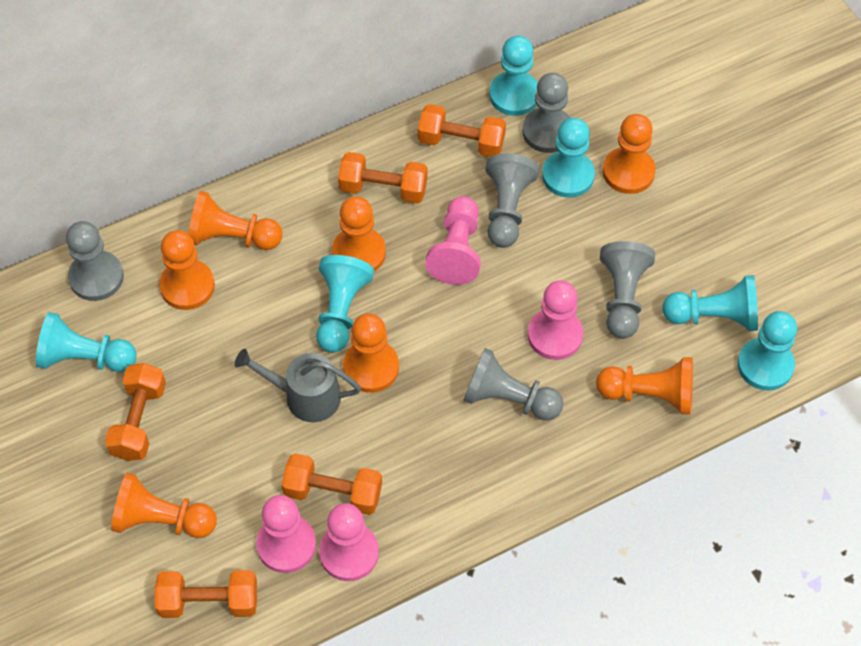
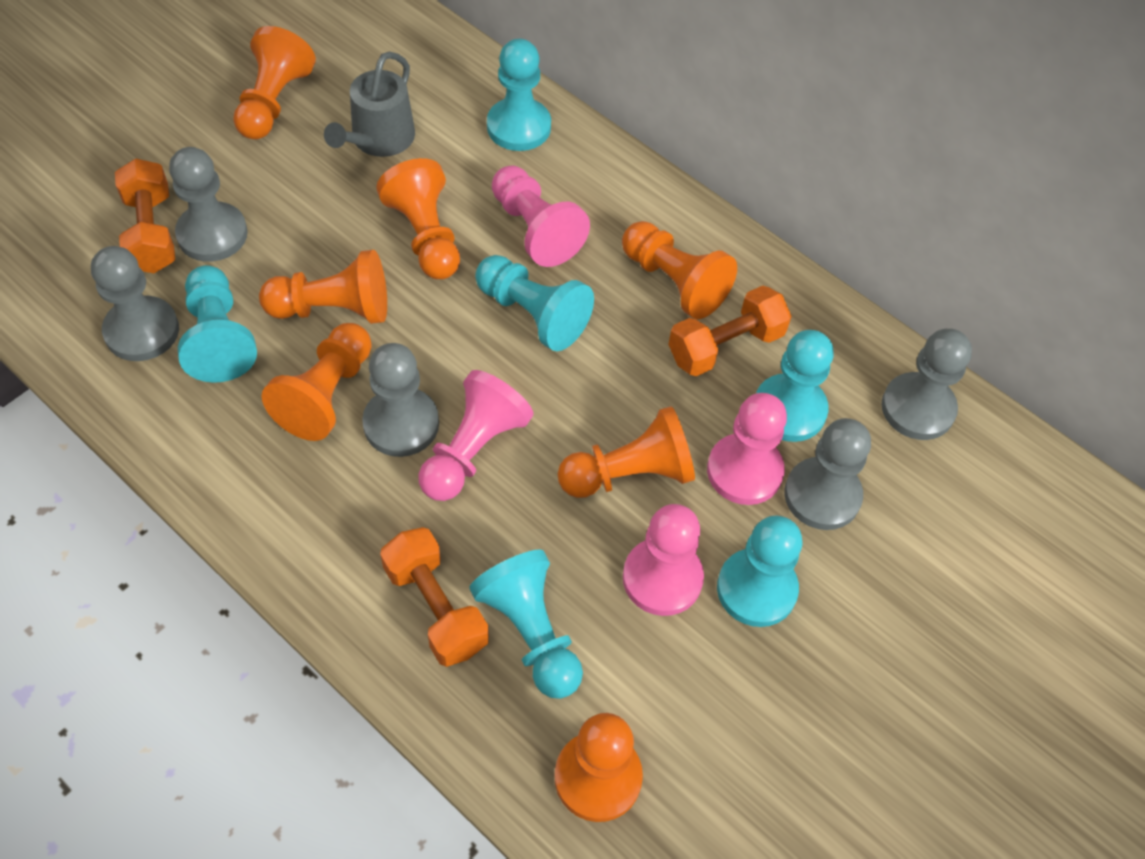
orange dumbbell: 5 -> 3

